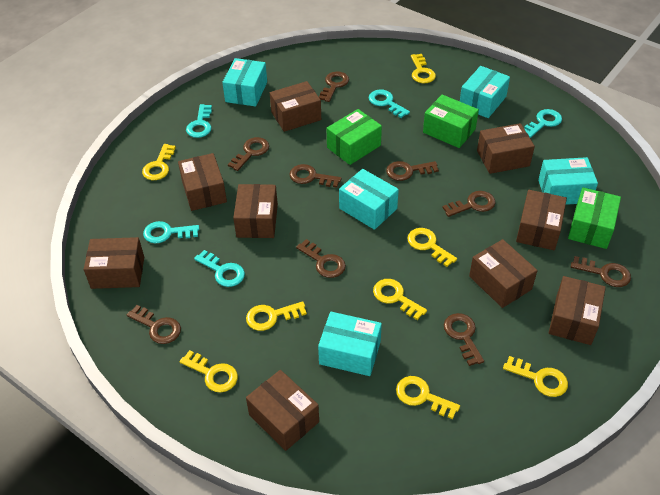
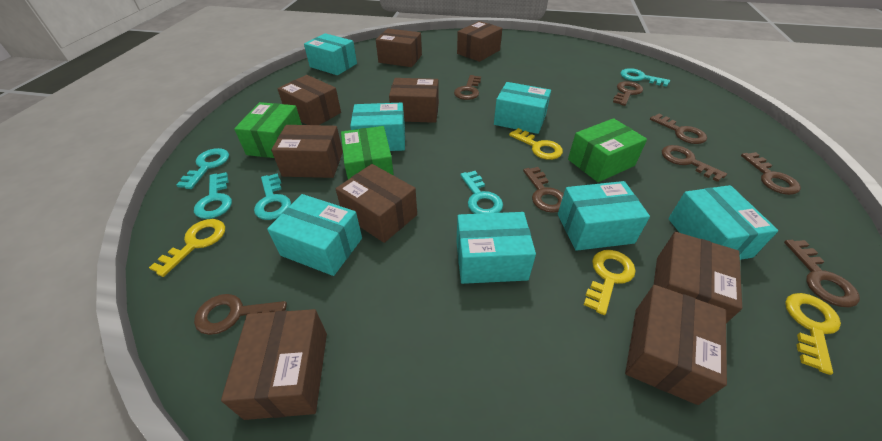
brown key: 9 -> 8
turquoise box: 5 -> 7
yellow key: 8 -> 4

